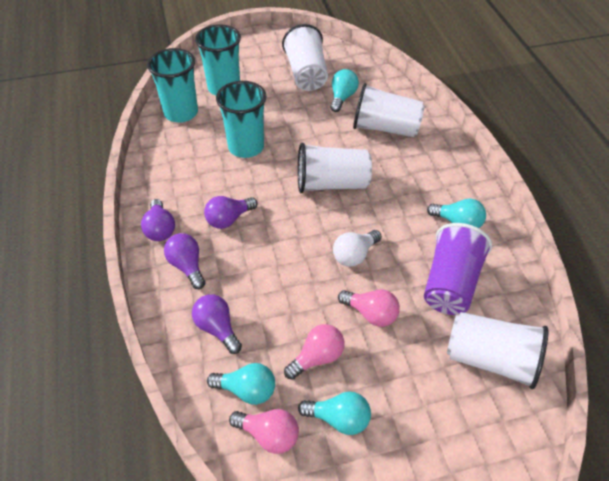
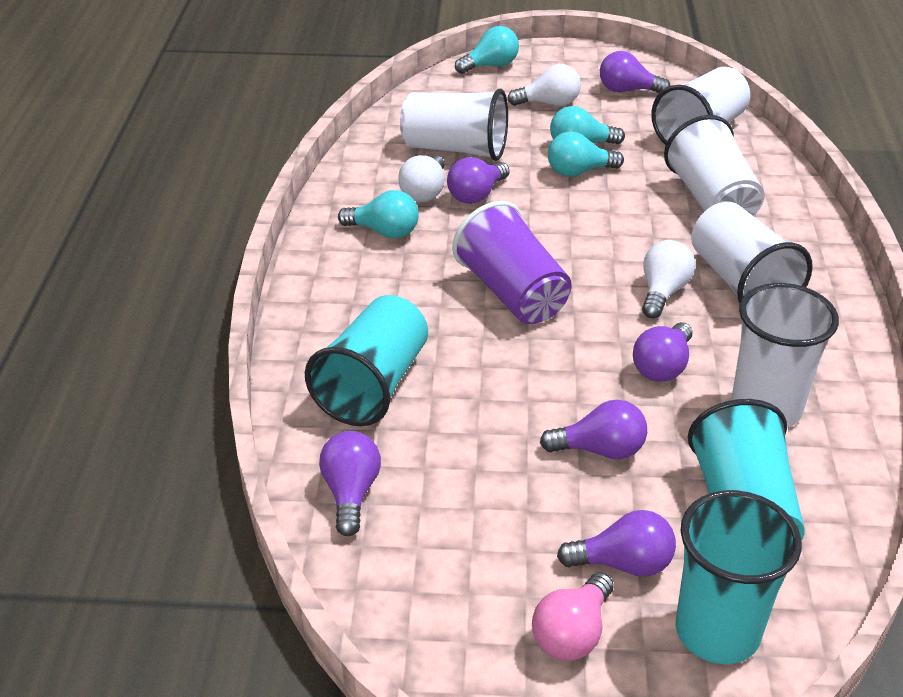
pink light bulb: 3 -> 1
purple light bulb: 4 -> 6
white cup: 4 -> 5
white light bulb: 1 -> 3

